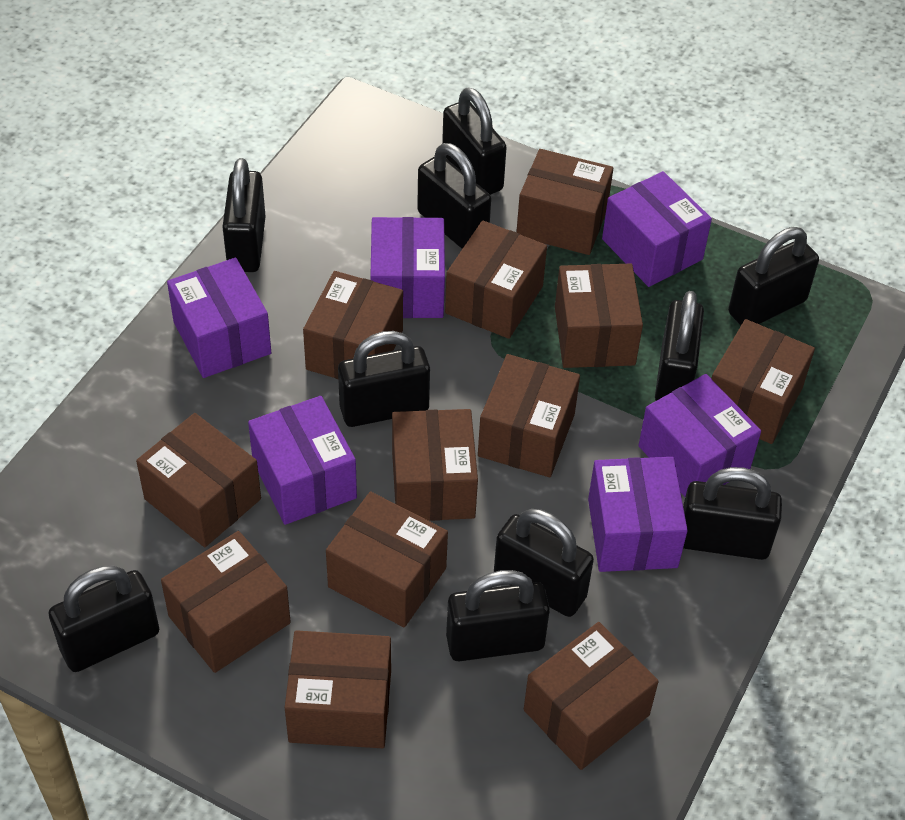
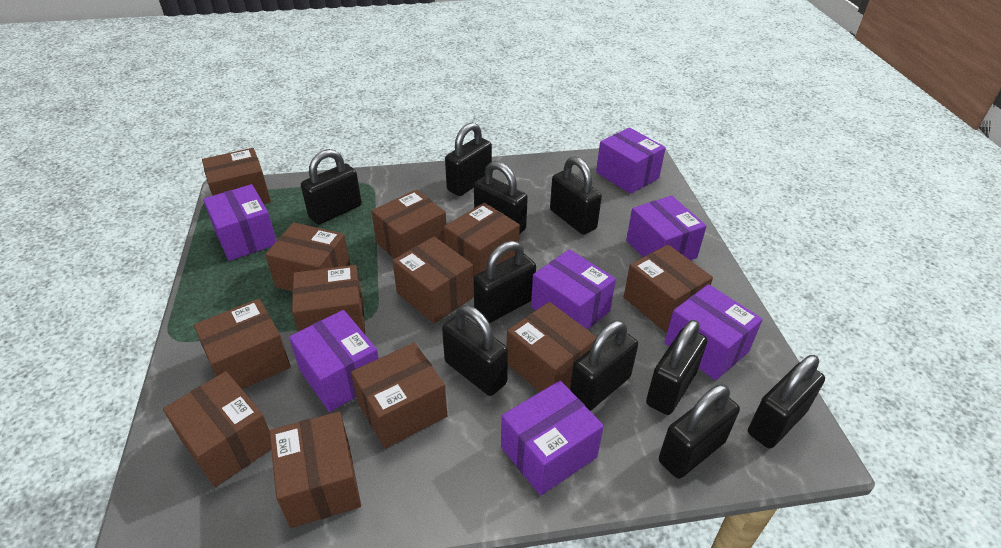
purple box: 6 -> 7

